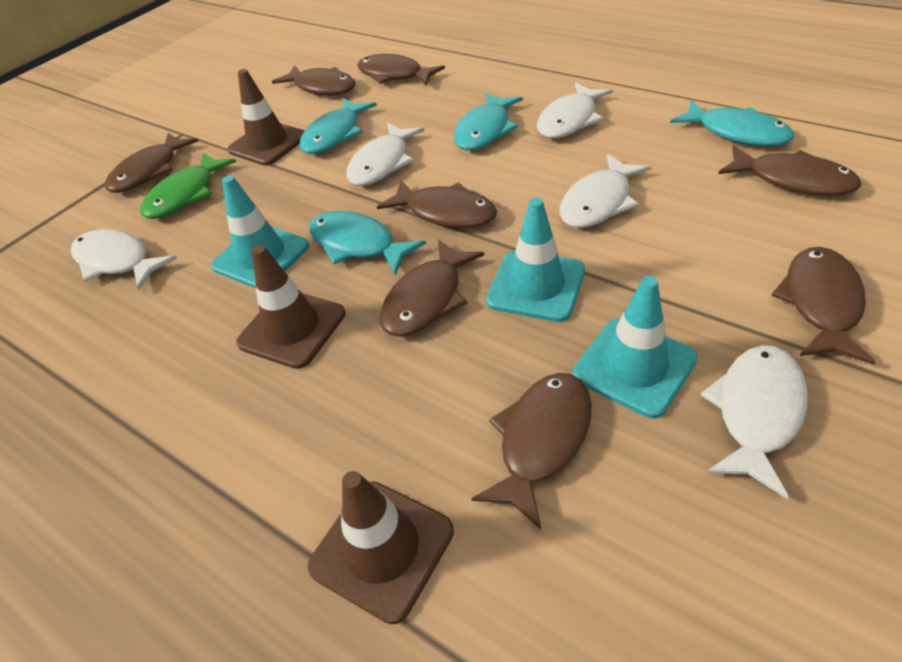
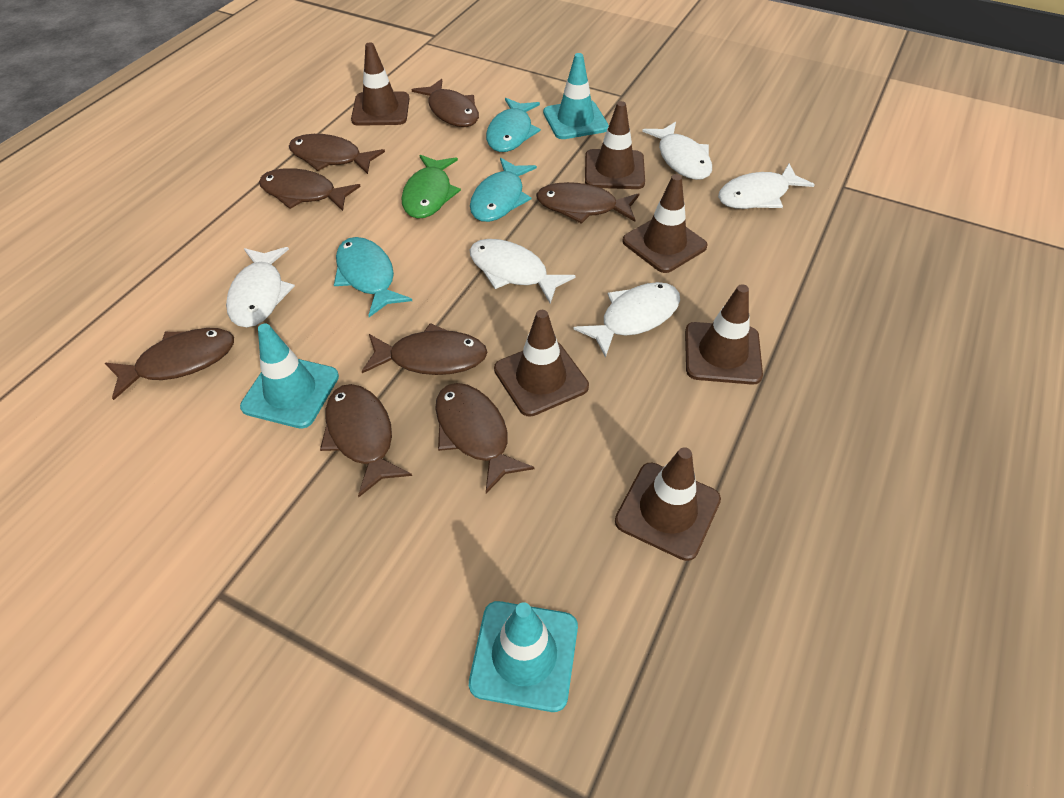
brown traffic cone: 3 -> 6
turquoise fish: 4 -> 3

